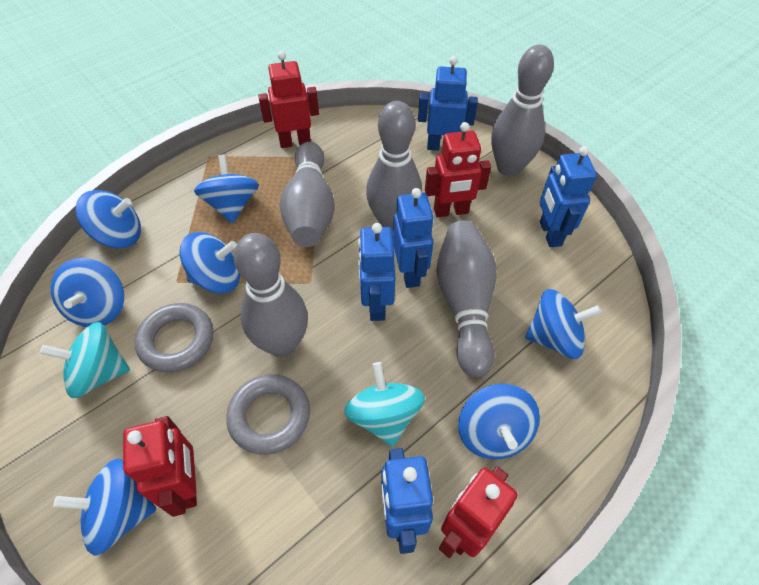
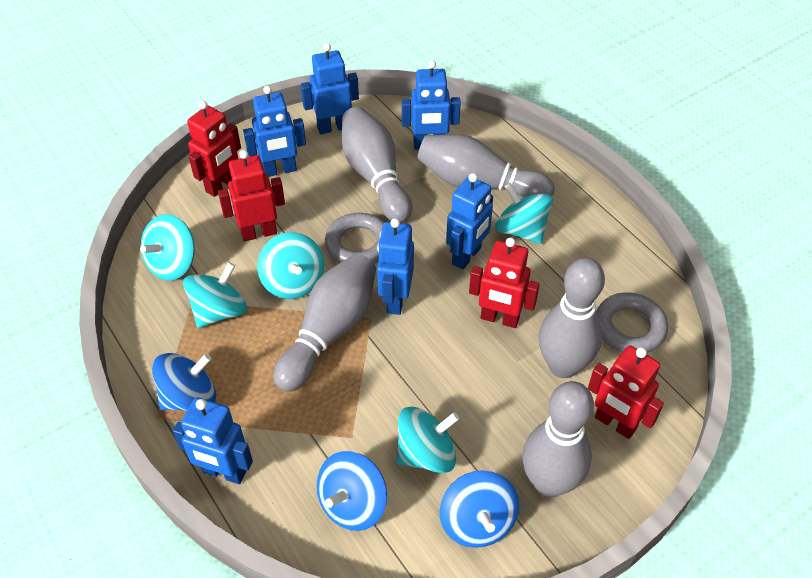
blue robot: 5 -> 6
blue spinning top: 7 -> 3
turquoise spinning top: 2 -> 5

